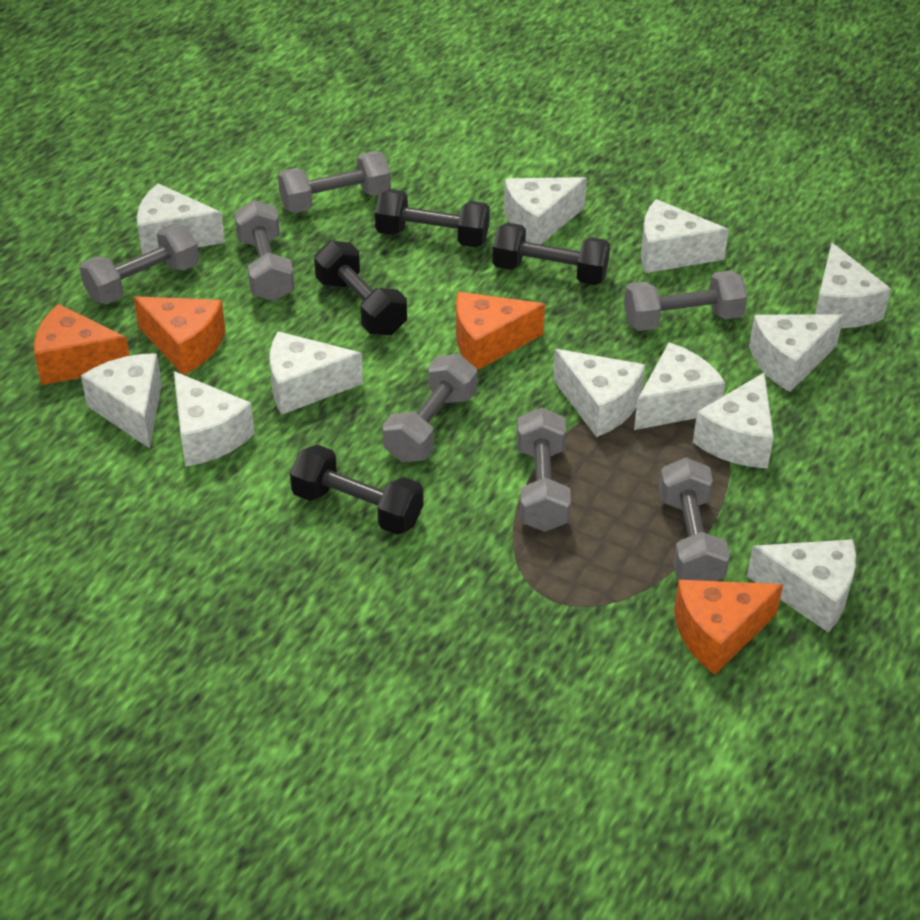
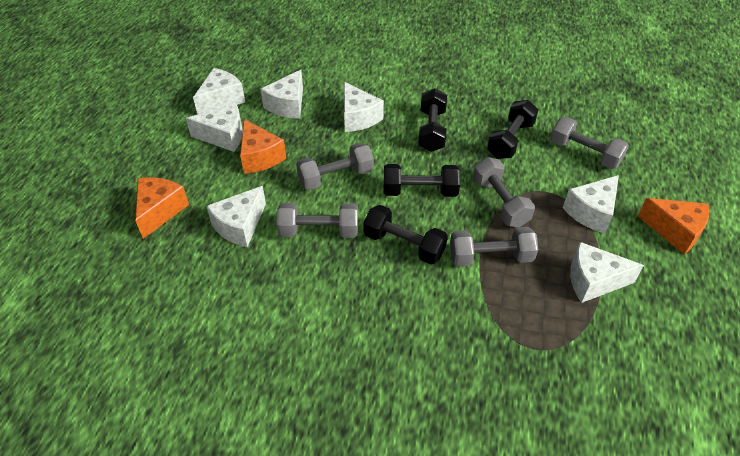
grey dumbbell: 7 -> 5
orange cheese: 4 -> 3
white cheese: 12 -> 7

